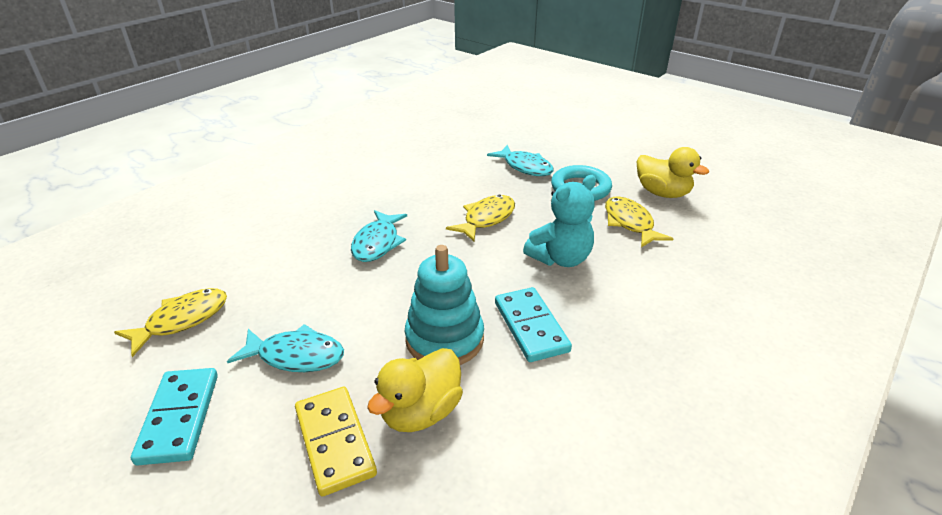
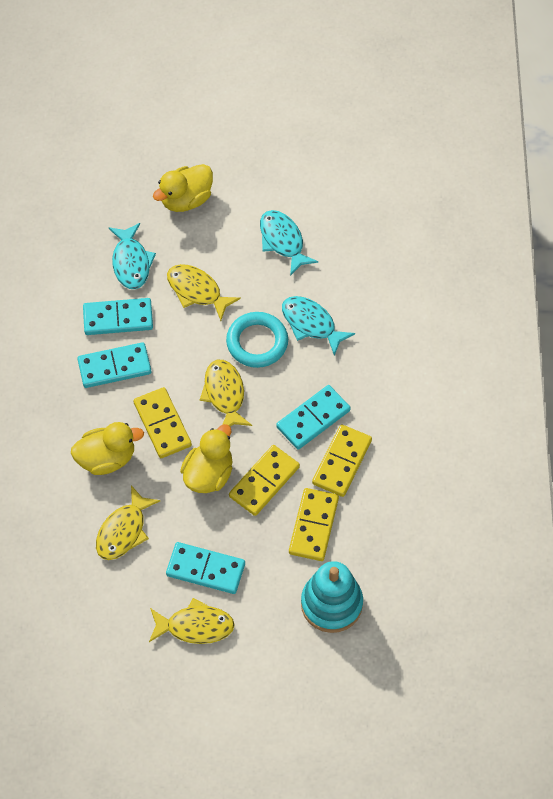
turquoise domino: 2 -> 4
turquoise teddy bear: 1 -> 0
yellow domino: 1 -> 4
yellow duck: 2 -> 3
yellow fish: 3 -> 4

